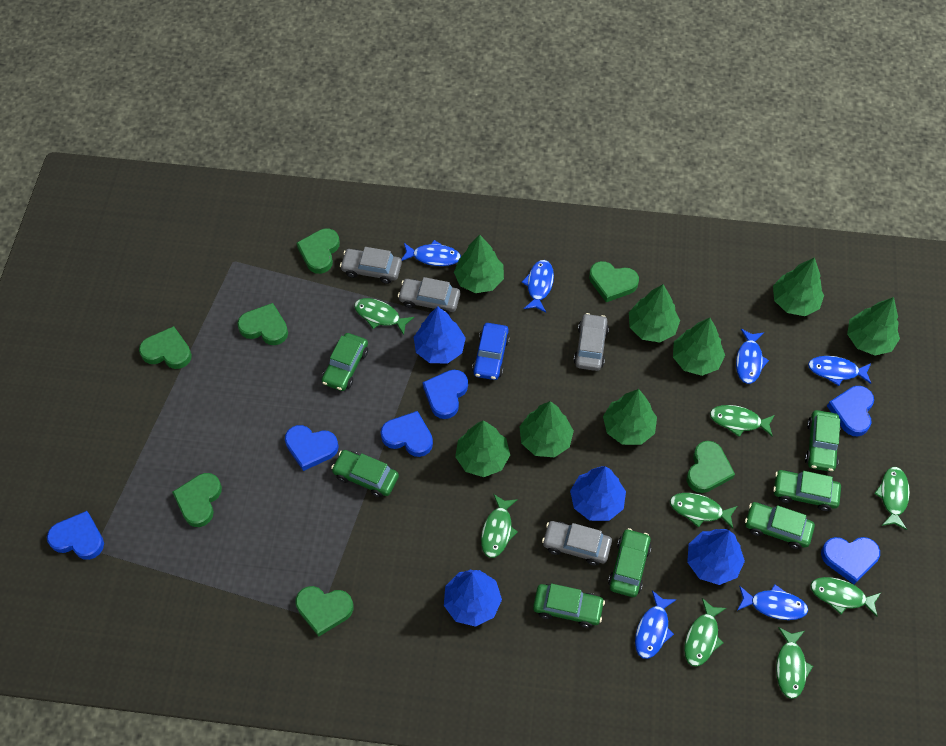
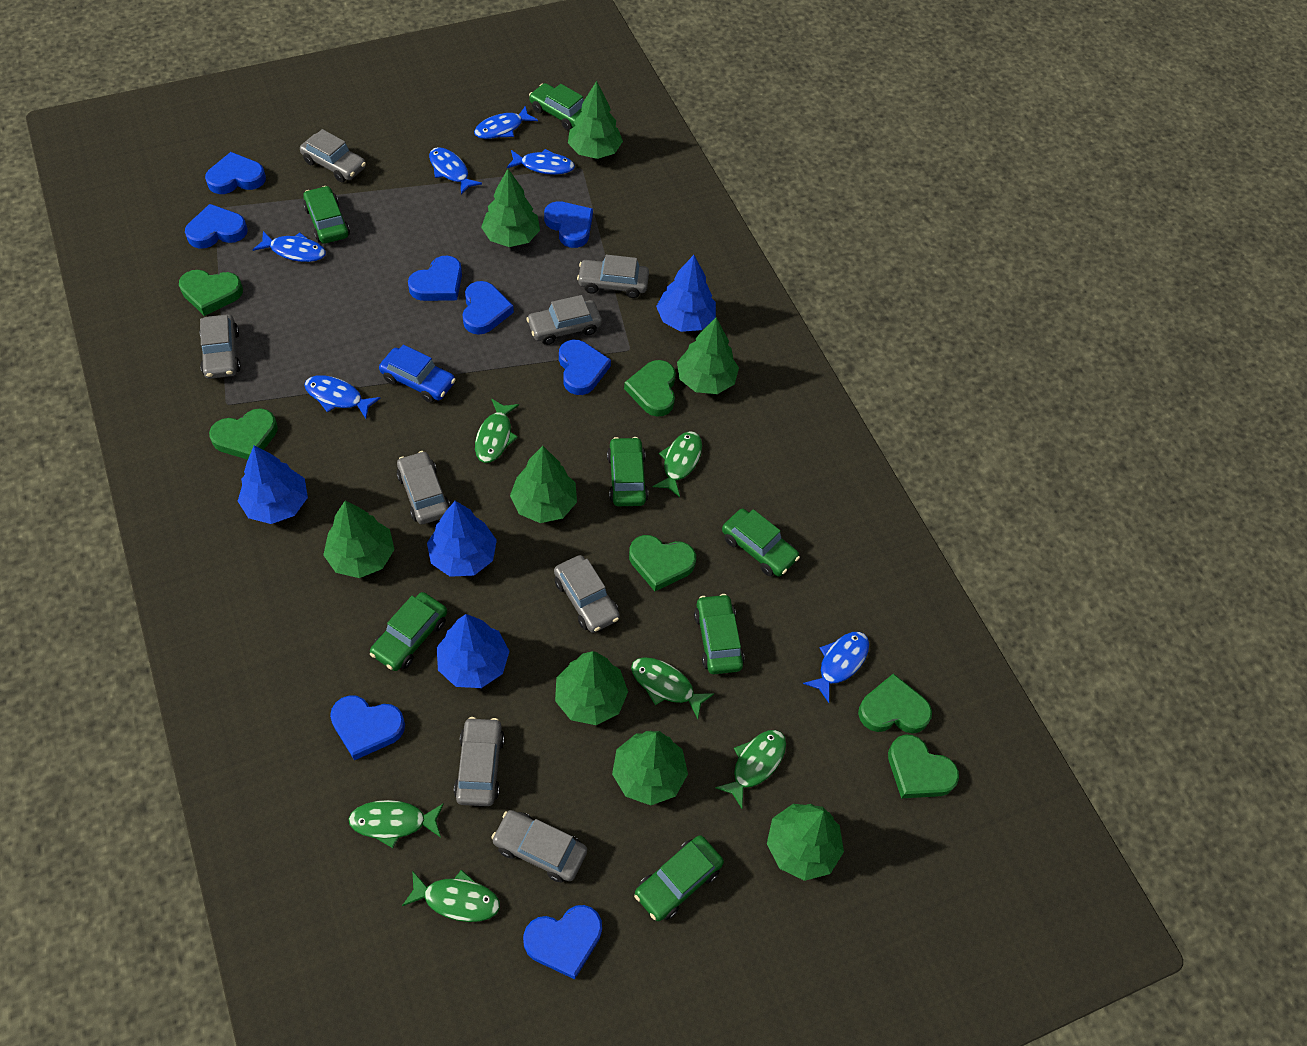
blue heart: 6 -> 8
green fish: 8 -> 6
green heart: 7 -> 6
grey car: 4 -> 8

